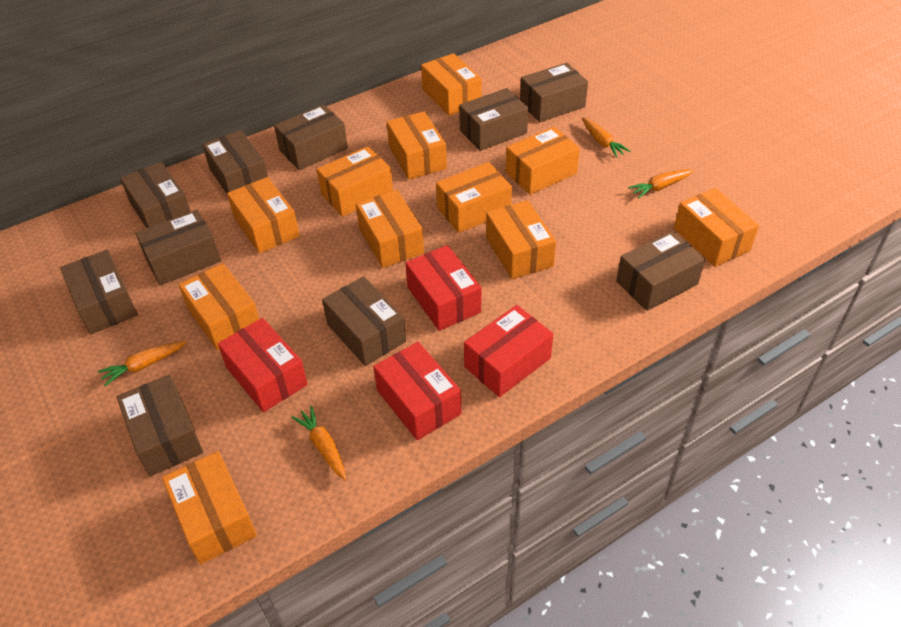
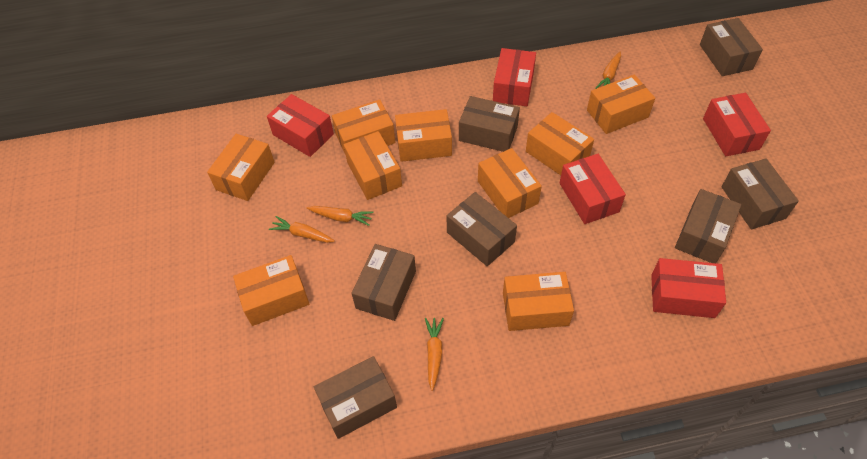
brown box: 10 -> 7
orange box: 11 -> 9
red box: 4 -> 5

